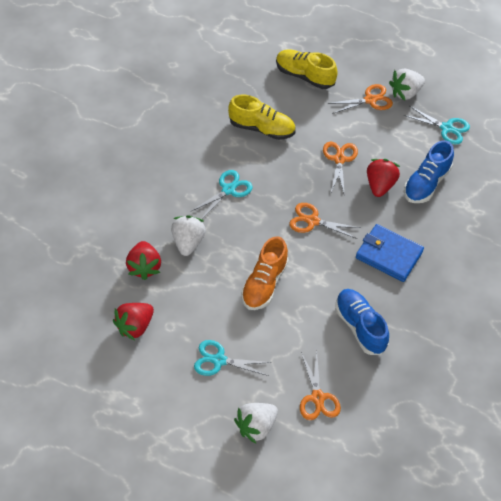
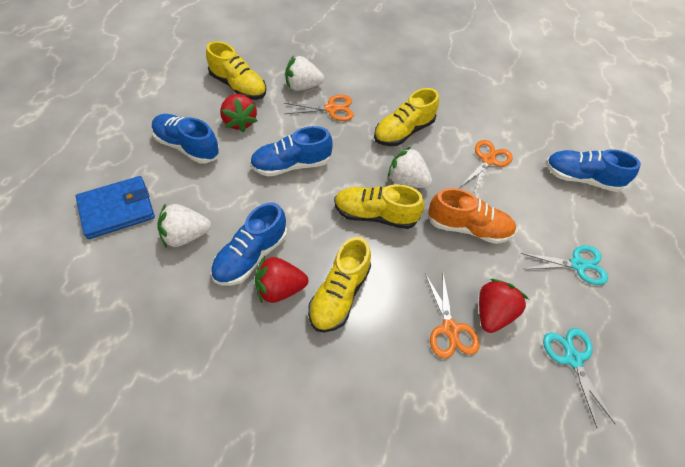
blue shoe: 2 -> 4
orange scissors: 4 -> 3
turquoise scissors: 3 -> 2
yellow shoe: 2 -> 4

